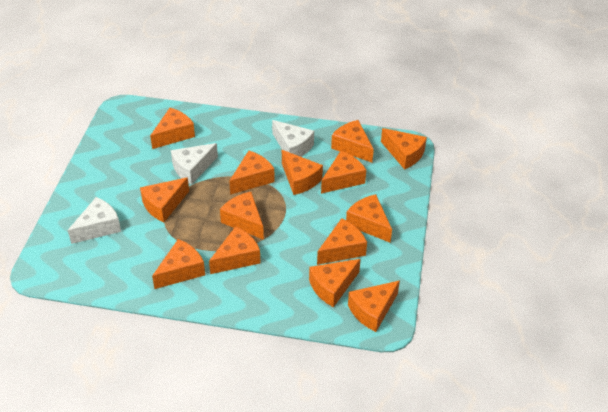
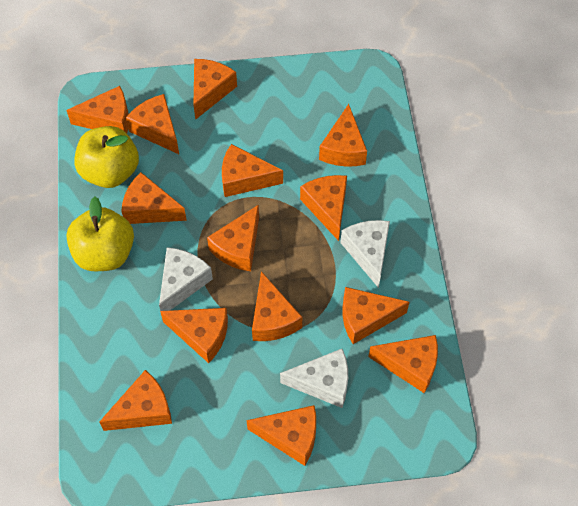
yellow apple: 0 -> 2

